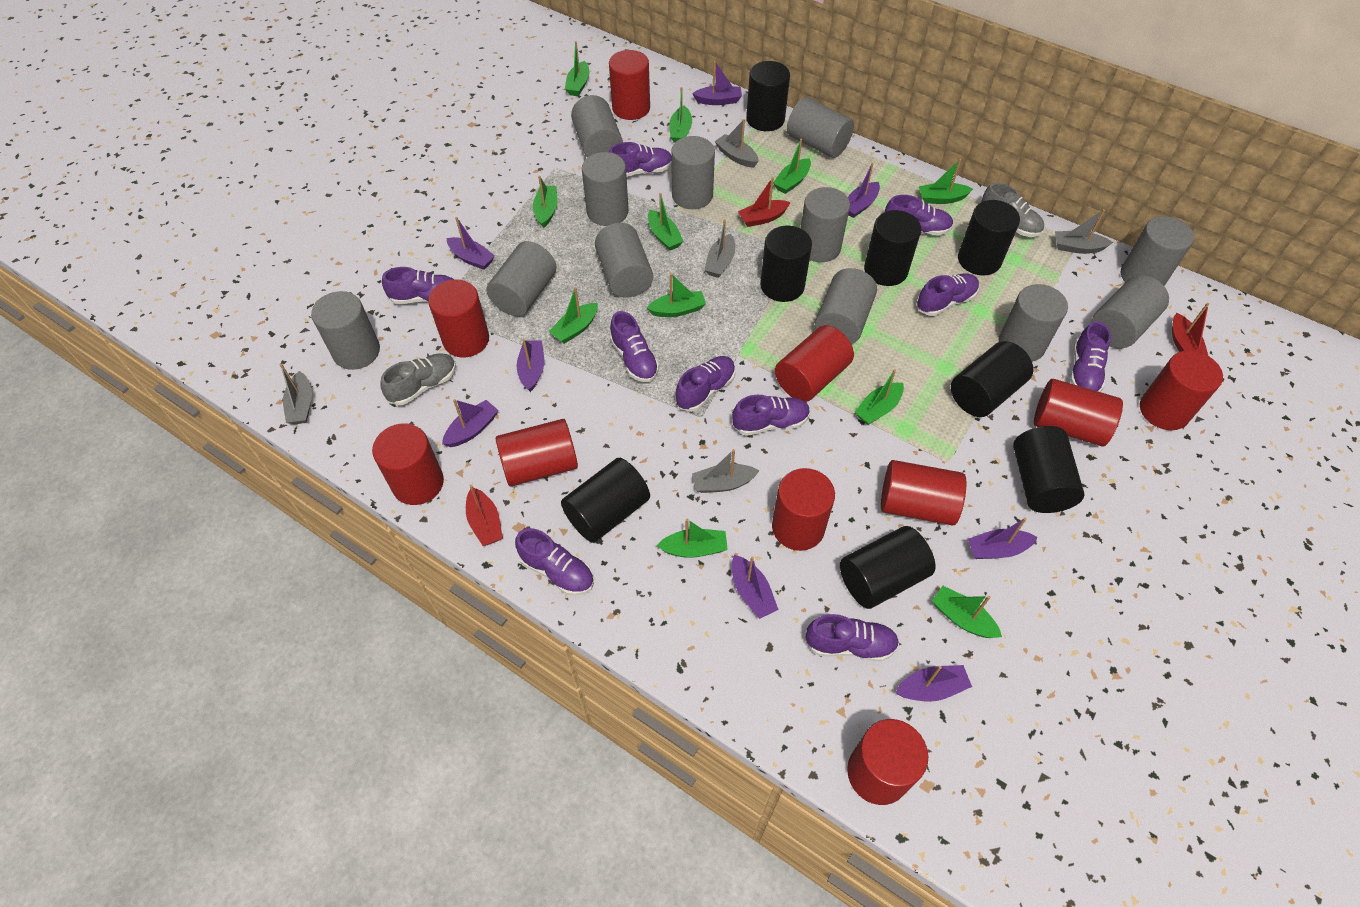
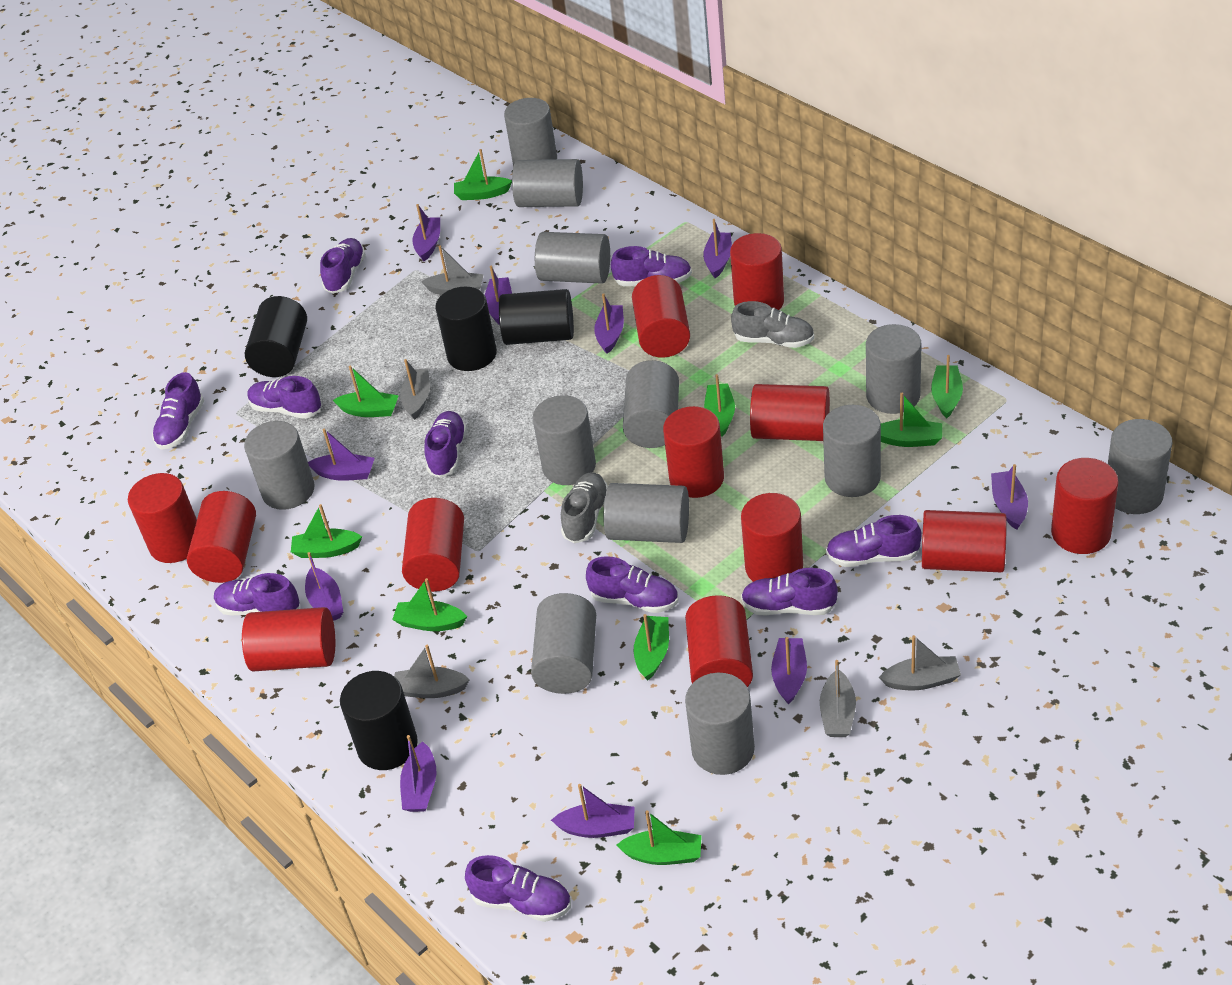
black cylinder: 8 -> 4
green boat: 11 -> 9
purple boat: 8 -> 10
red boat: 3 -> 0
red cylinder: 10 -> 12

